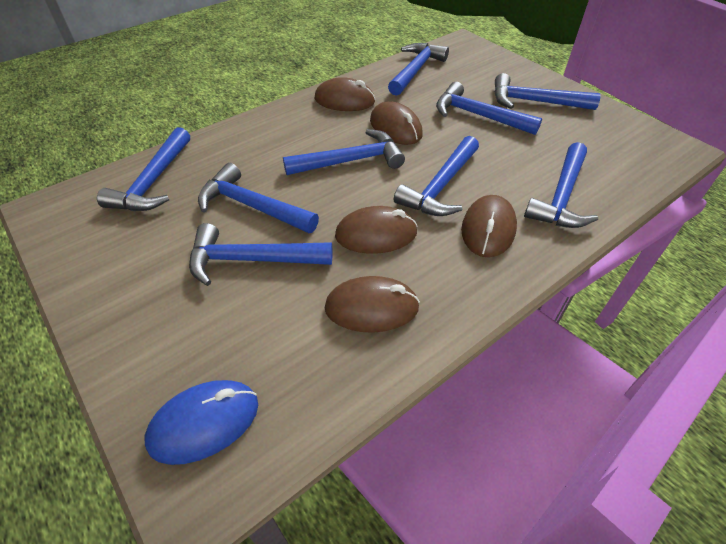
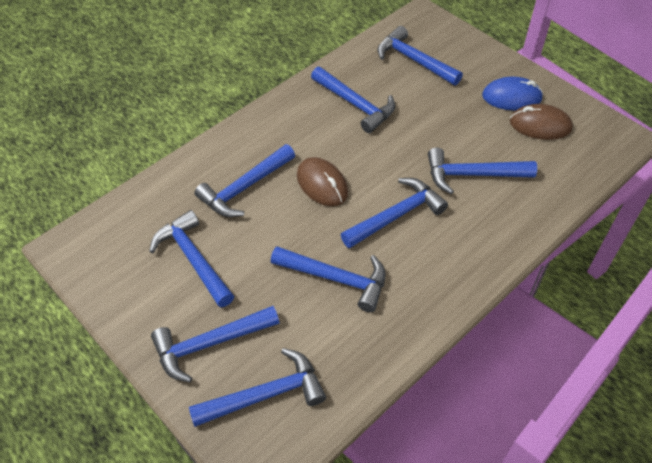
brown mouse: 5 -> 2

